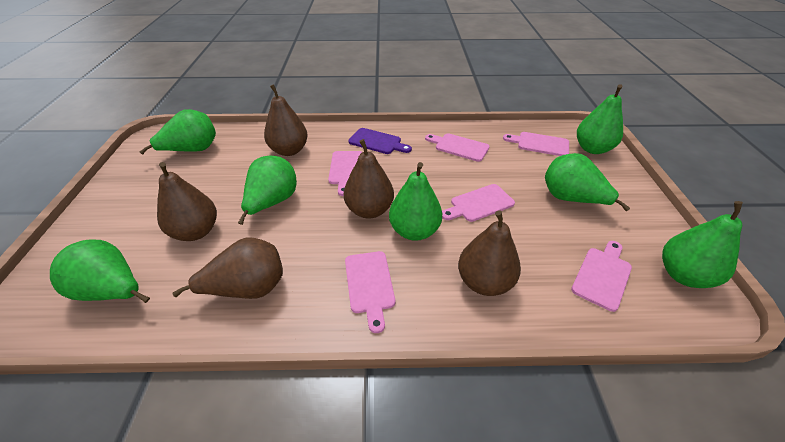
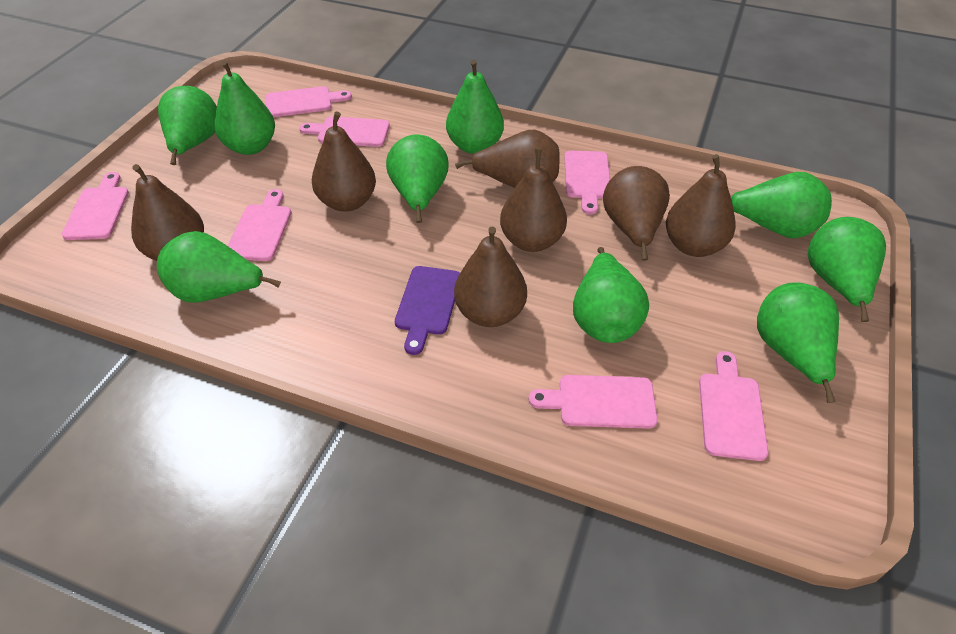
brown pear: 5 -> 7
green pear: 7 -> 9
pink cutting board: 6 -> 7

